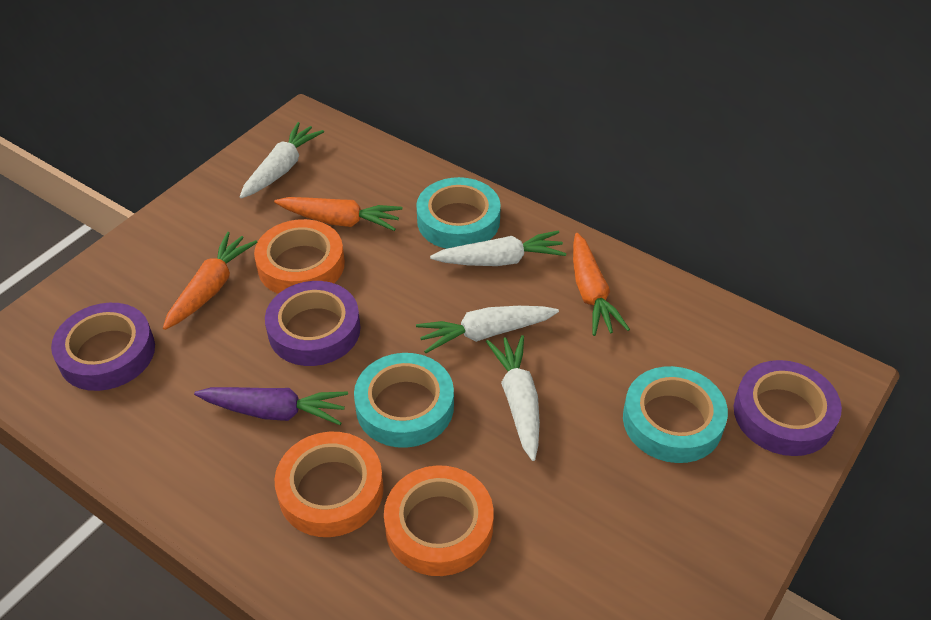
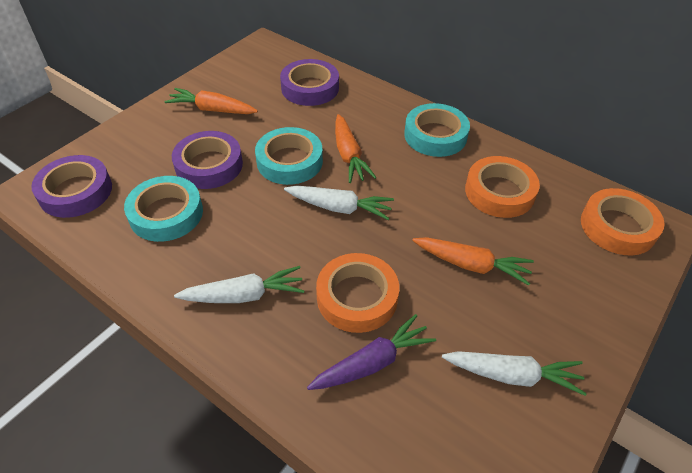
white carrot: 4 -> 3

